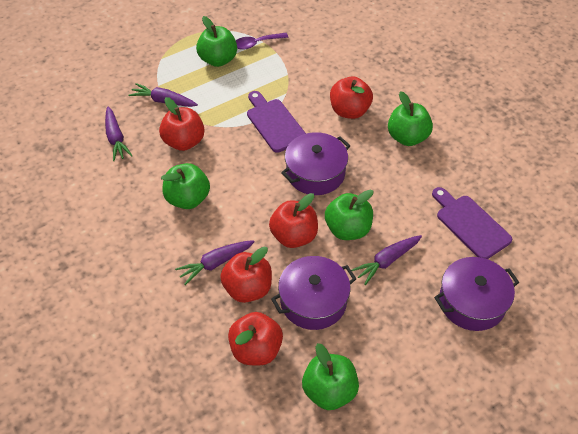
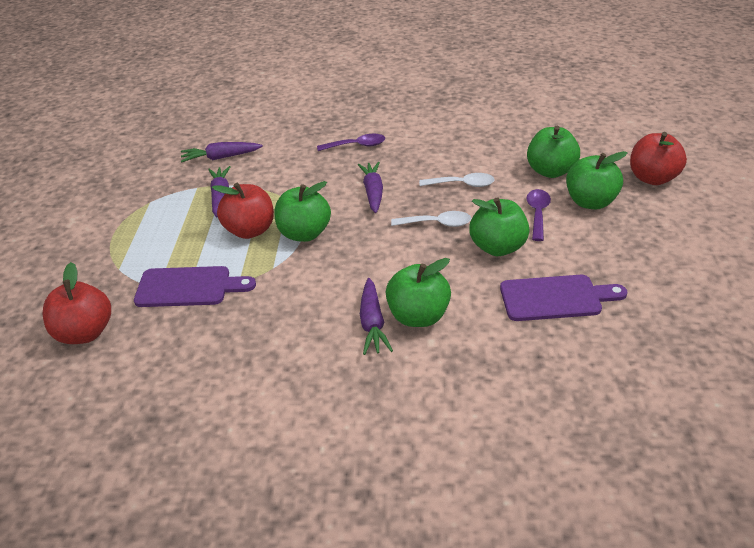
purple pot: 3 -> 0
purple spoon: 1 -> 2
red apple: 5 -> 3
white spoon: 0 -> 2

